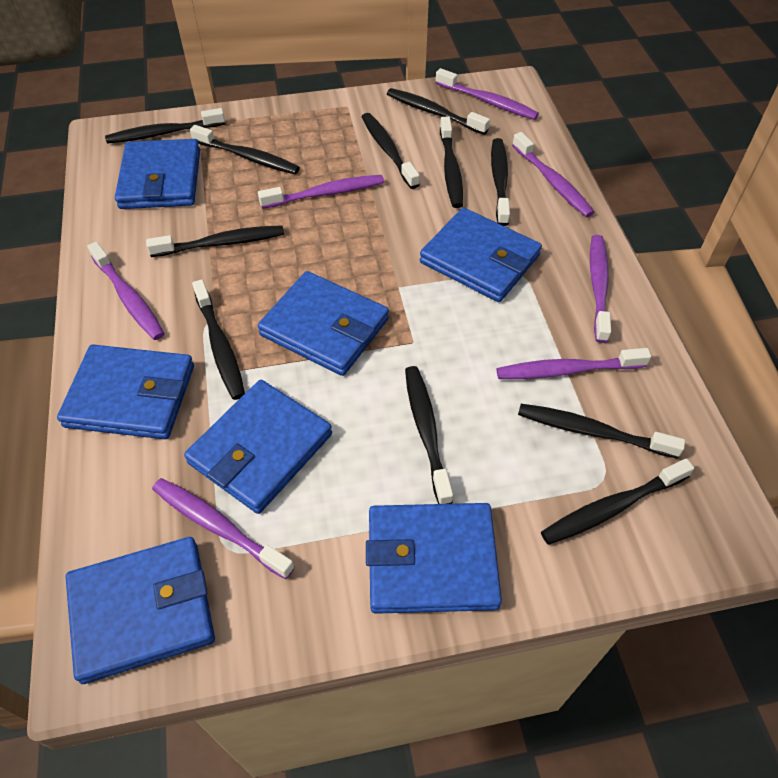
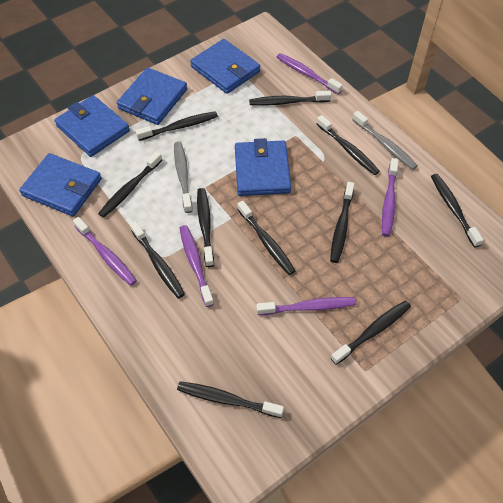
blue wallet: 7 -> 5
grey toothbrush: 0 -> 2
purple toothbrush: 7 -> 5

